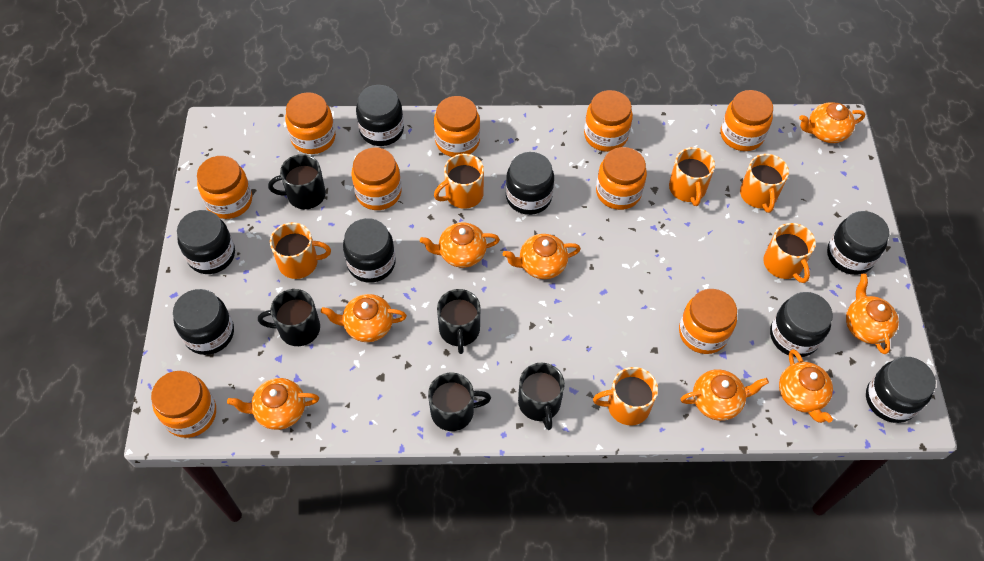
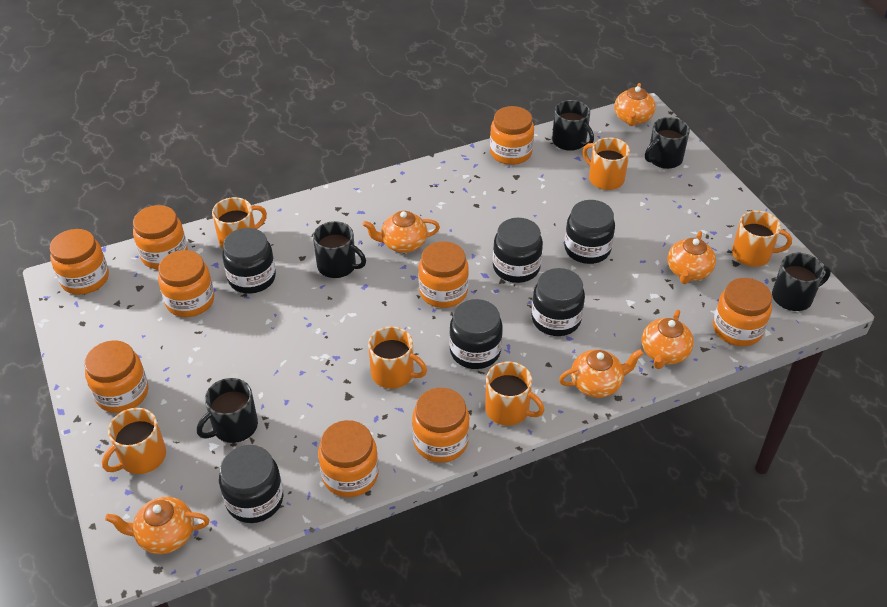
black jar: 8 -> 6
orange teapot: 8 -> 6

